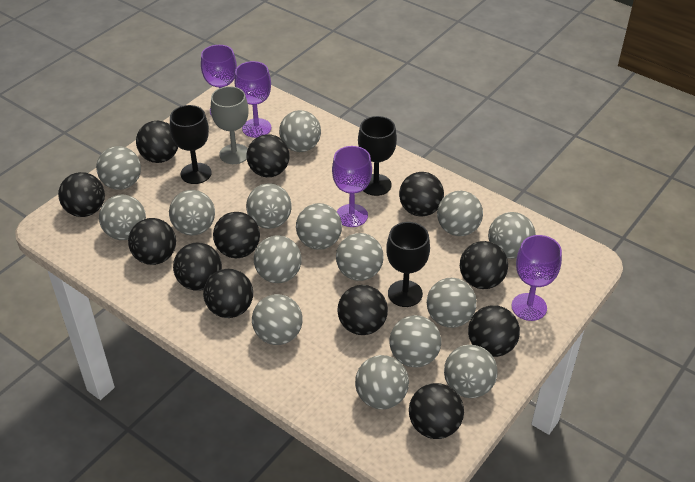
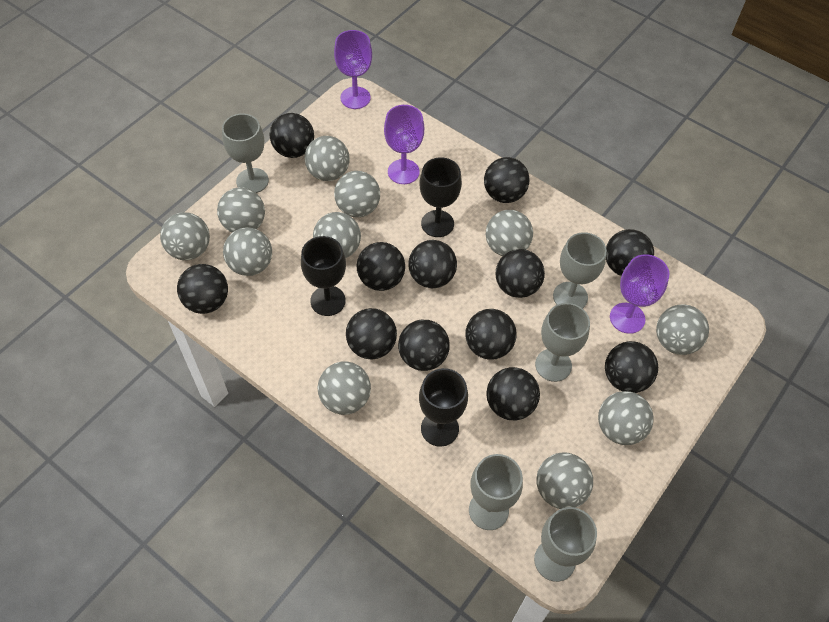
grey ball: 15 -> 11
grey goblet: 1 -> 5
purple goblet: 4 -> 3

